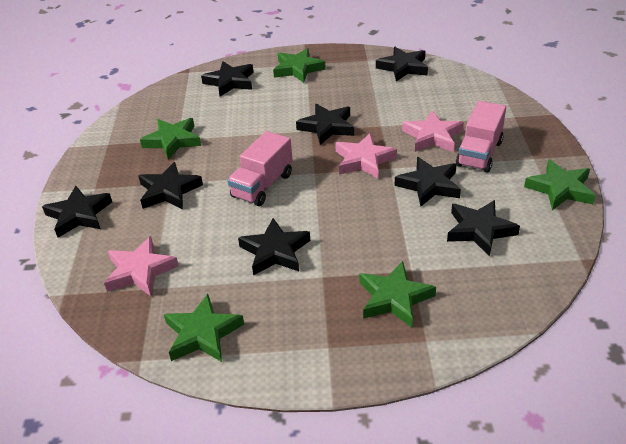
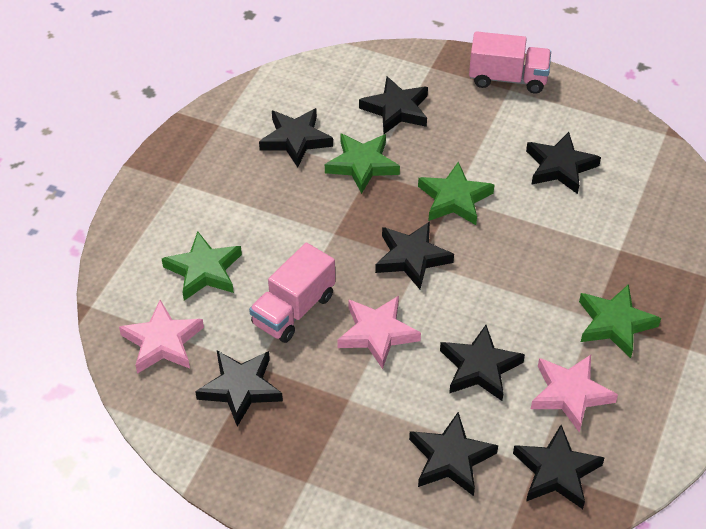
green star: 5 -> 4

